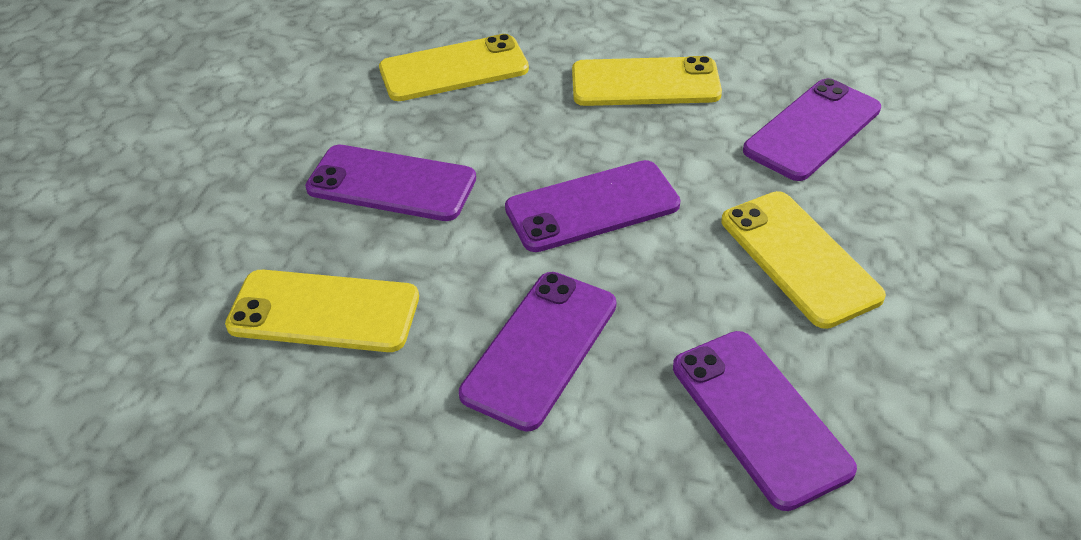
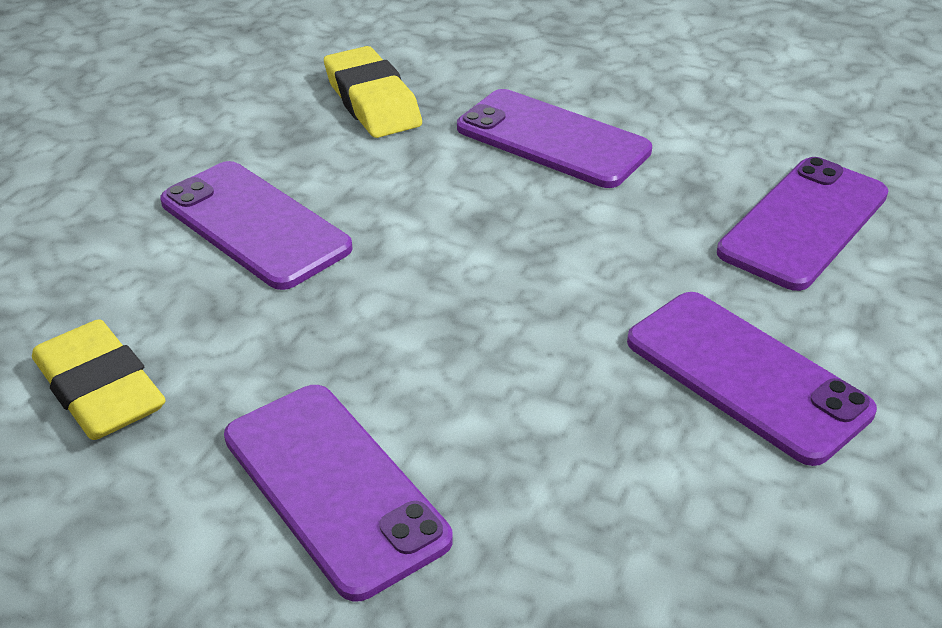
yellow eraser: 0 -> 2
yellow phone: 4 -> 0

